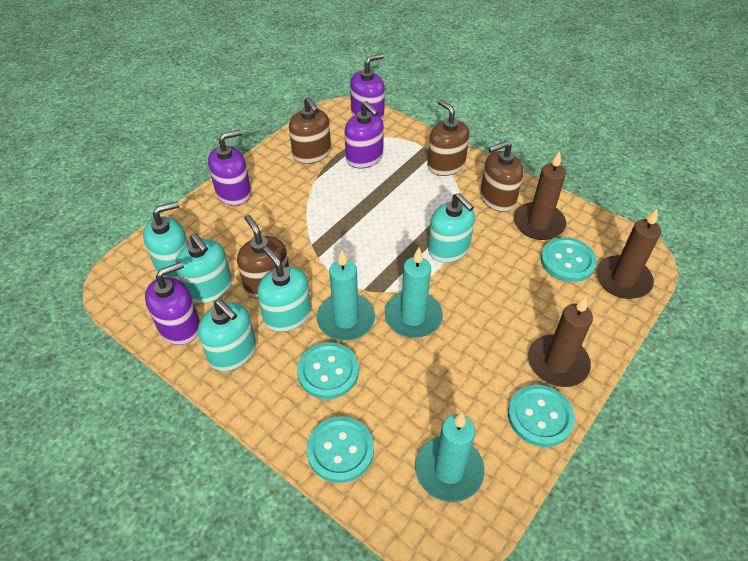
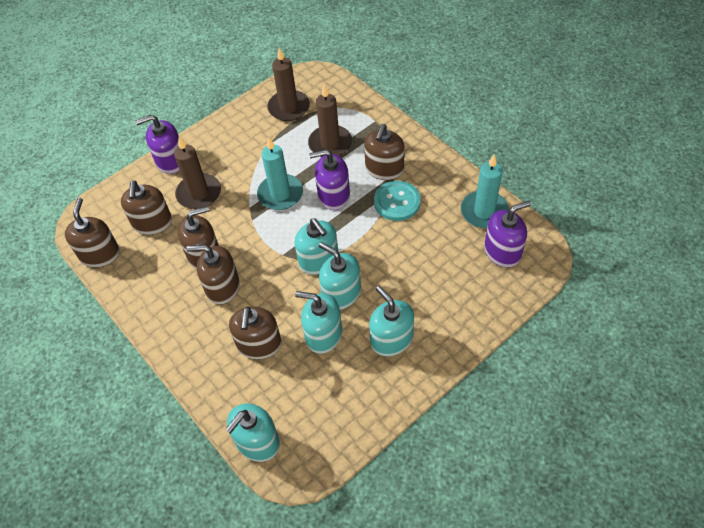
brown soap dispenser: 4 -> 6
purple soap dispenser: 4 -> 3
turquoise button: 4 -> 1
turquoise candle: 3 -> 2

